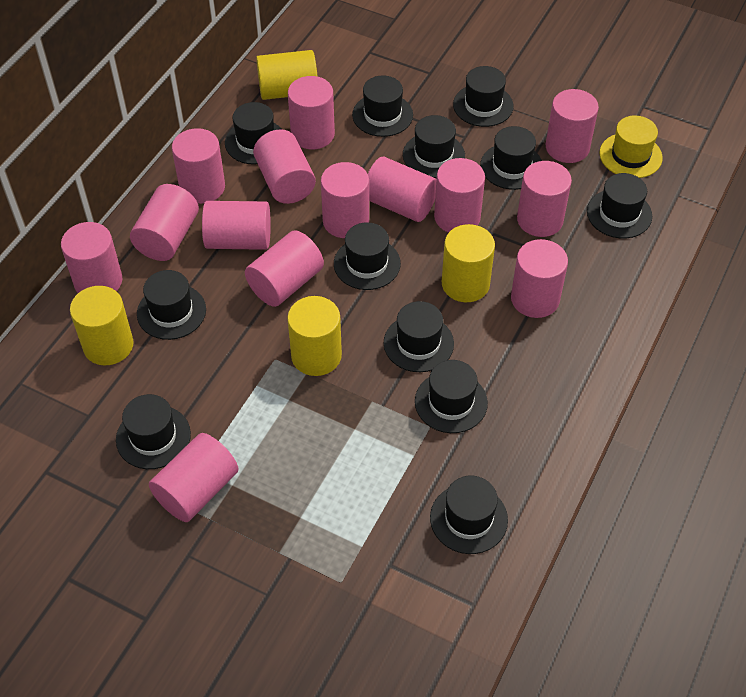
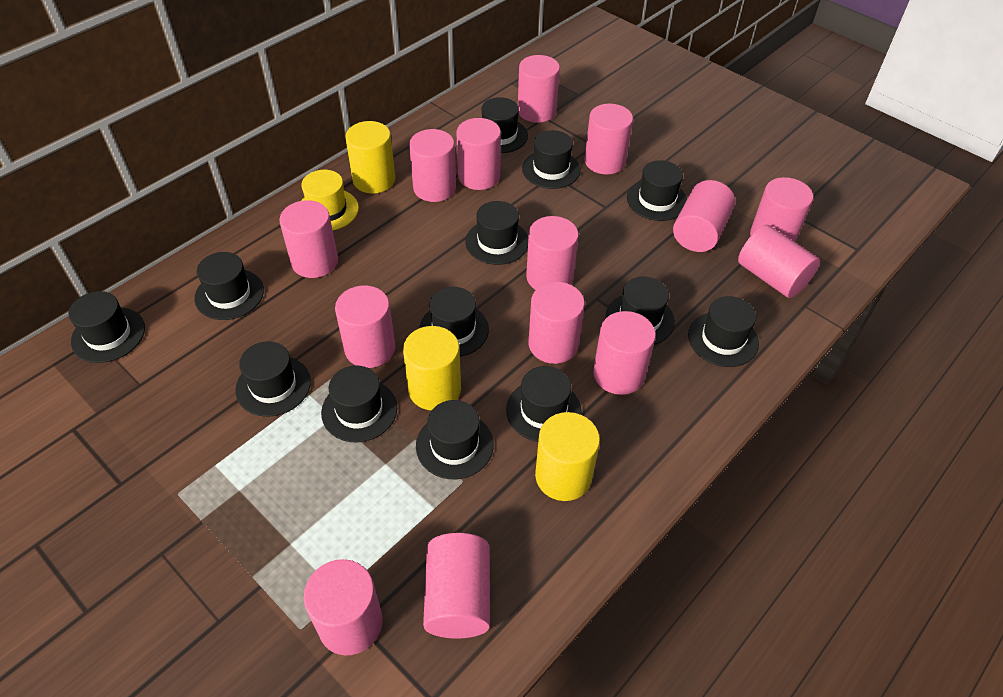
black hat: 12 -> 13
yellow cylinder: 4 -> 3

